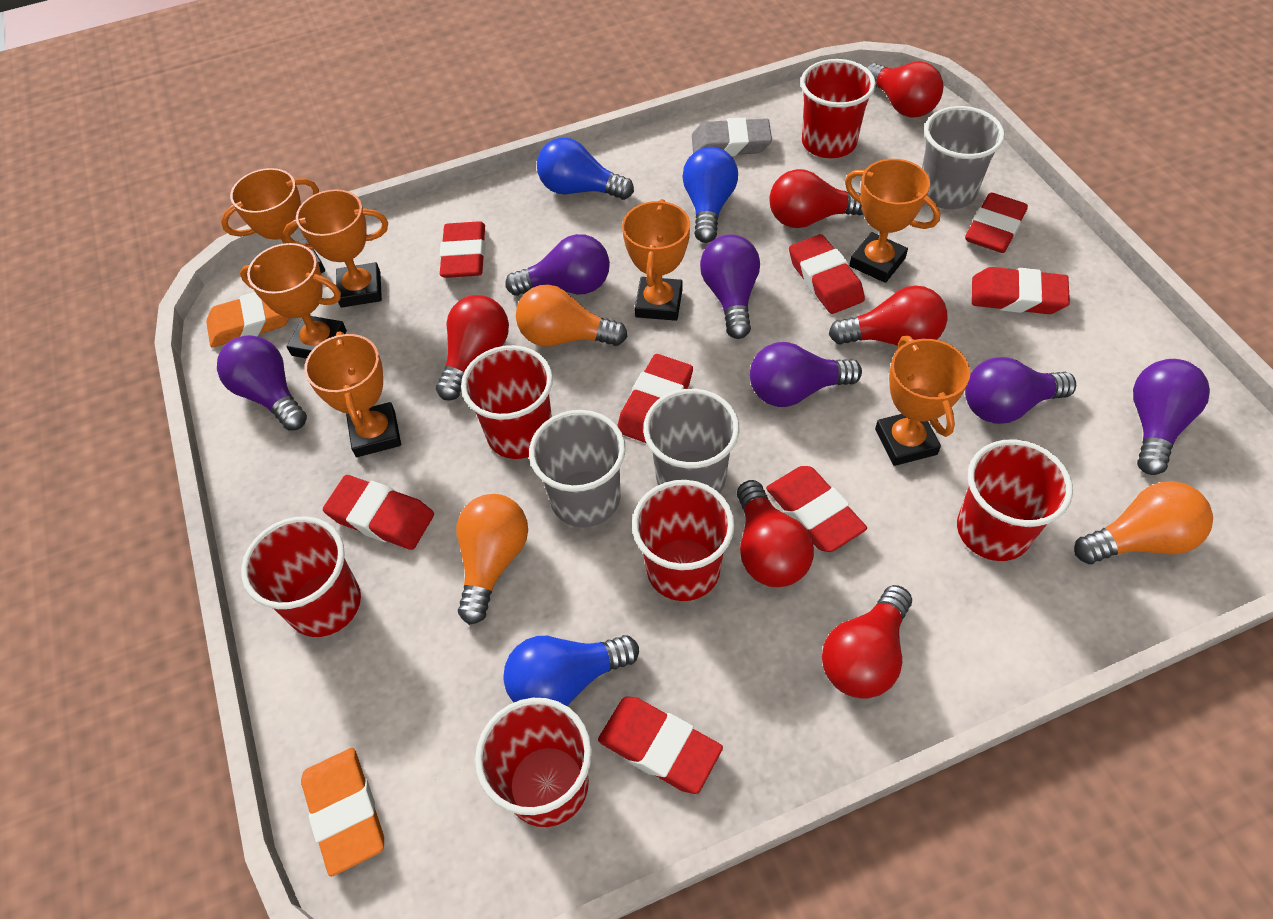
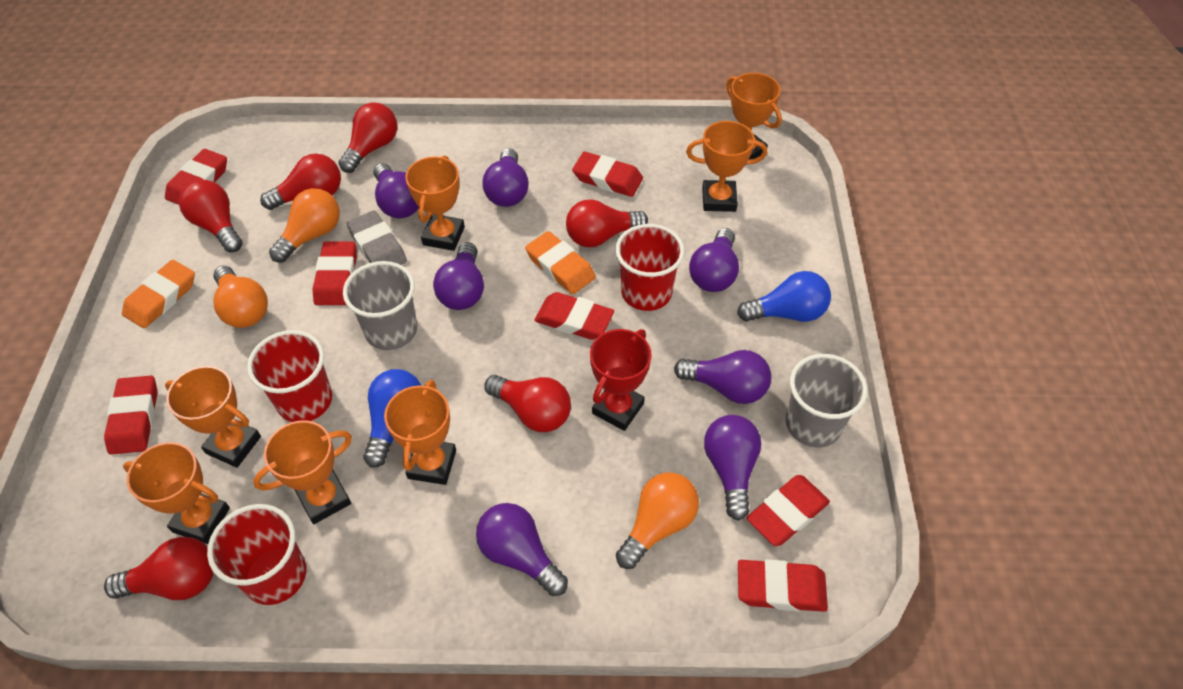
blue light bulb: 3 -> 2
grey cup: 3 -> 2
purple light bulb: 6 -> 7
red cup: 6 -> 3
red eraser: 8 -> 7
red trophy: 0 -> 1

